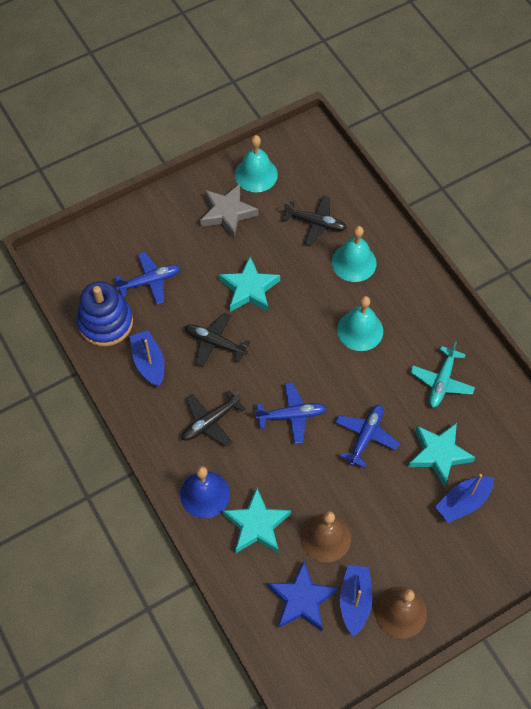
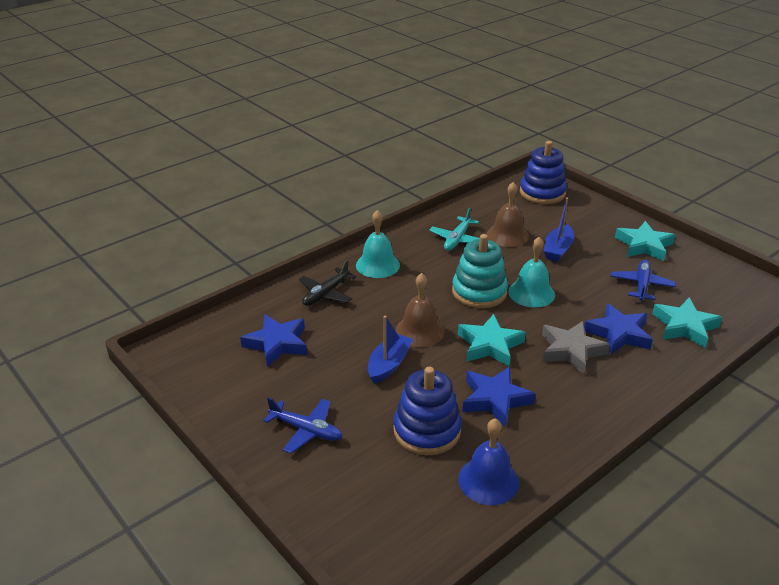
black plane: 3 -> 1
blue boat: 3 -> 2
blue plane: 3 -> 2
blue stacking toy: 1 -> 2
blue star: 1 -> 3
turquoise bell: 3 -> 2
turquoise stacking toy: 0 -> 1

